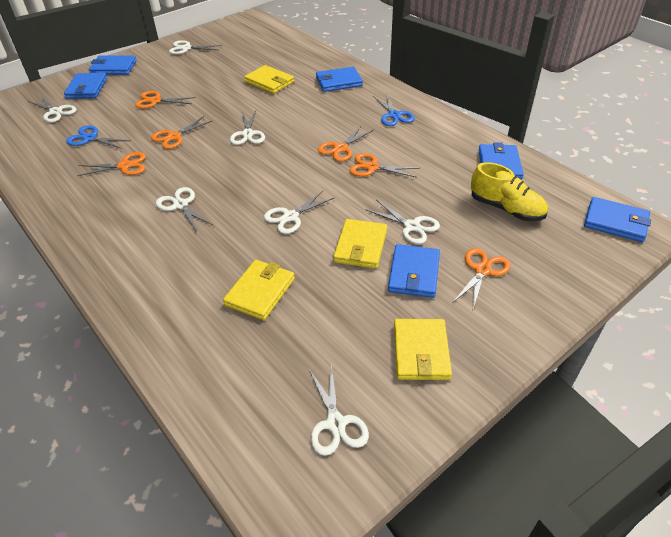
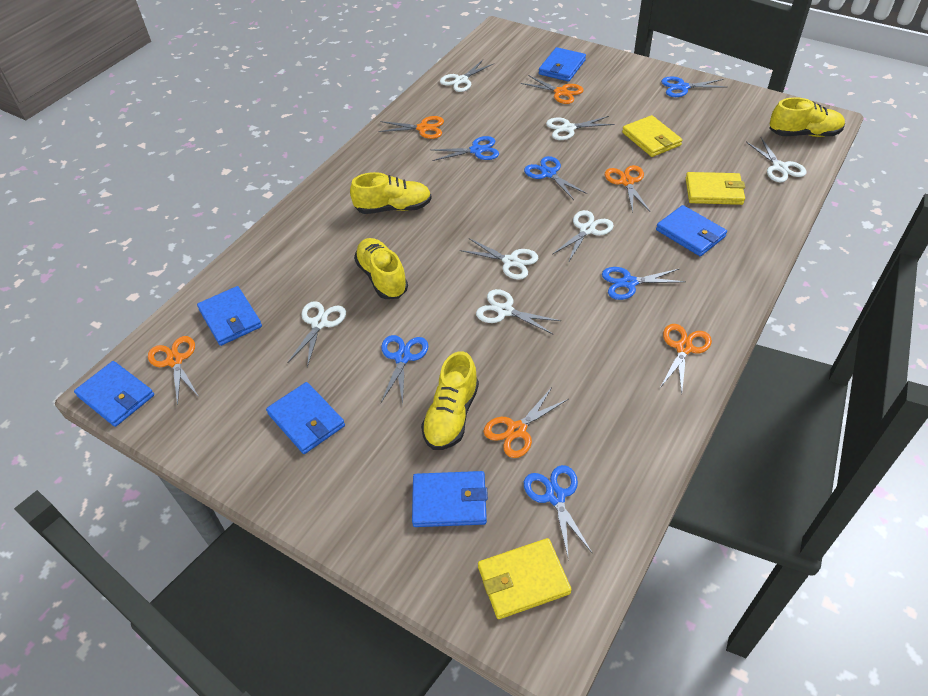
blue scissors: 2 -> 6
yellow shoe: 1 -> 4
yellow wallet: 4 -> 3

